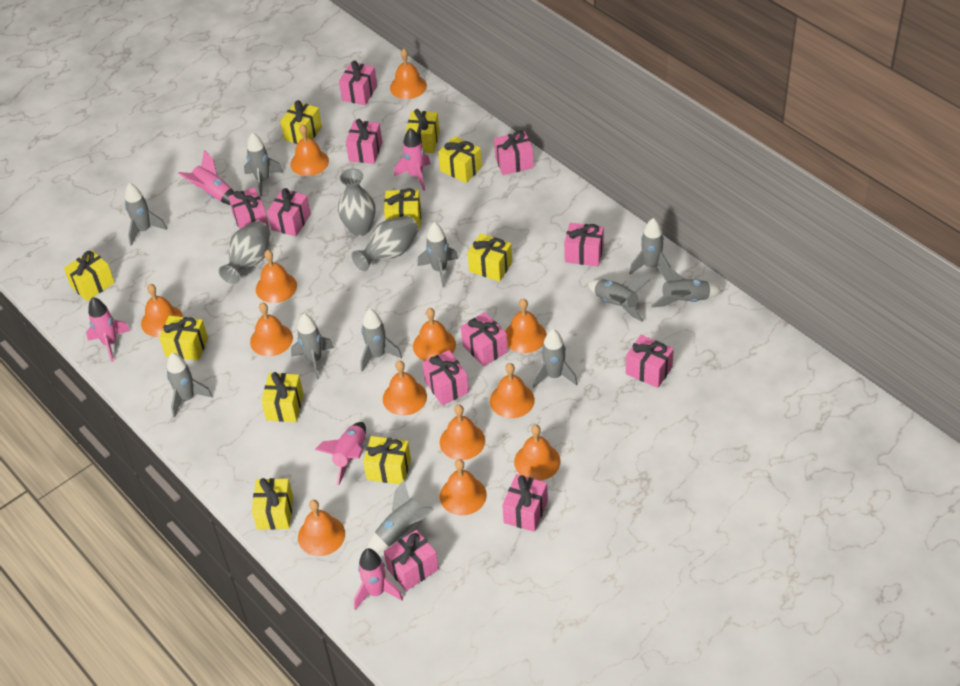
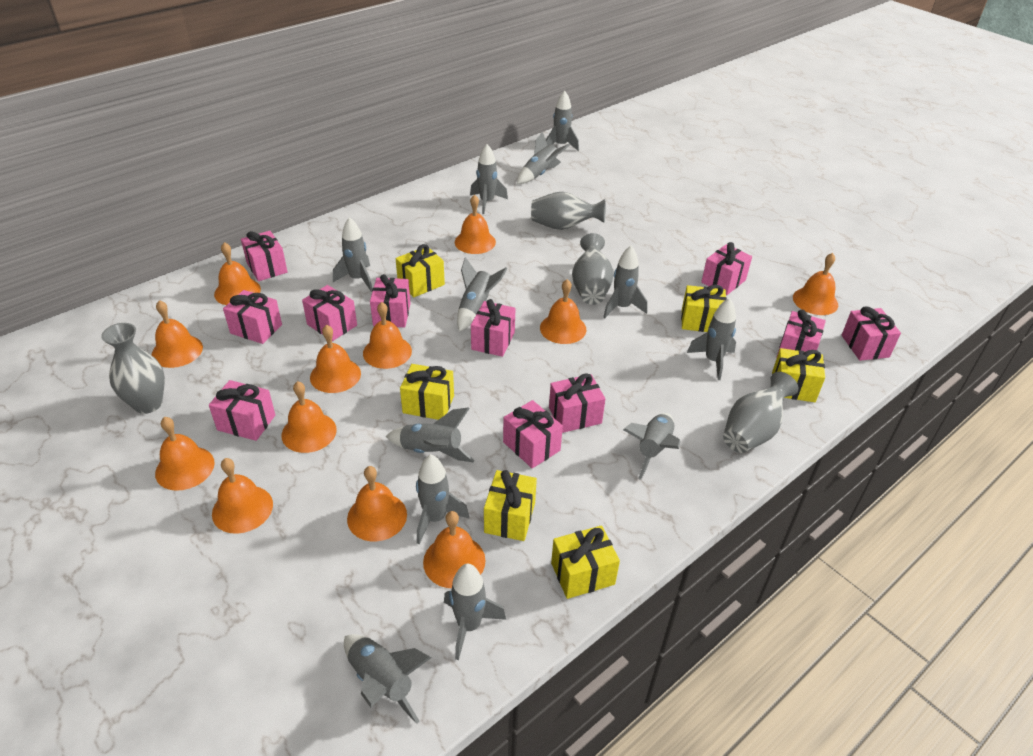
grey rocket: 11 -> 12
grey vase: 3 -> 4
orange bell: 13 -> 12
pink rocket: 5 -> 0
yellow gift: 10 -> 6

